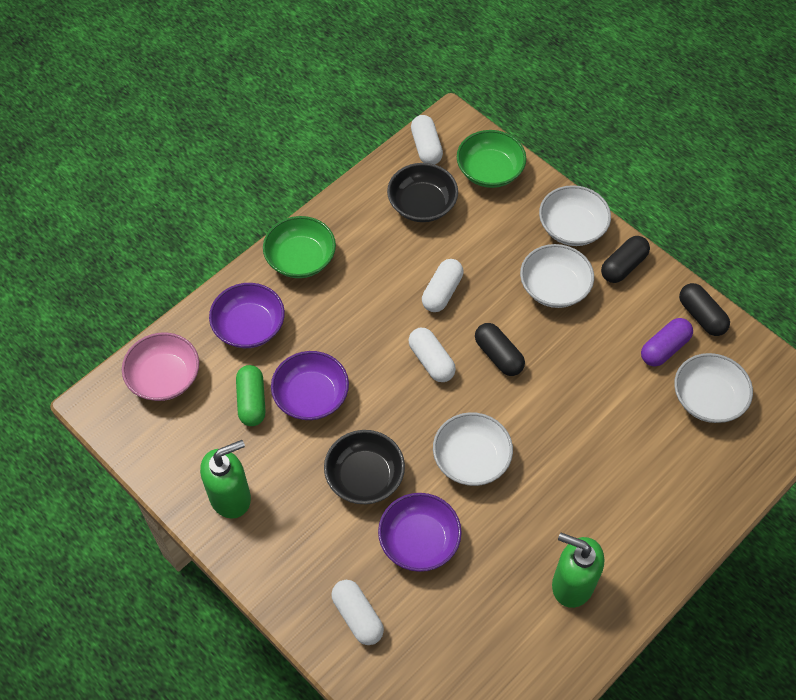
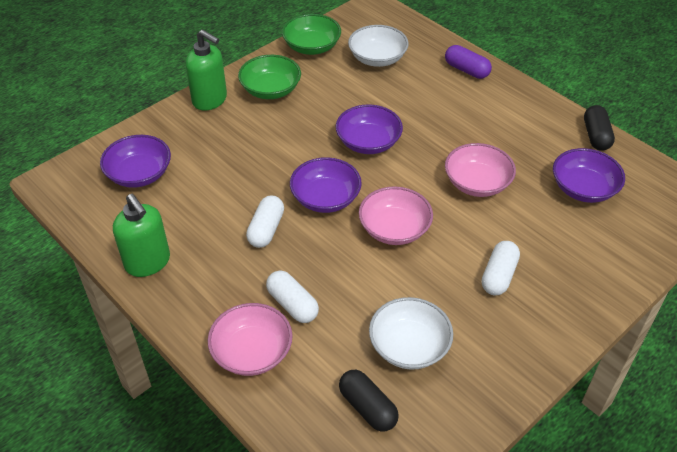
black bowl: 2 -> 0
black capsule: 3 -> 2
green capsule: 1 -> 0
pink bowl: 1 -> 3
purple bowl: 3 -> 4
white bowl: 4 -> 2
white capsule: 4 -> 3

